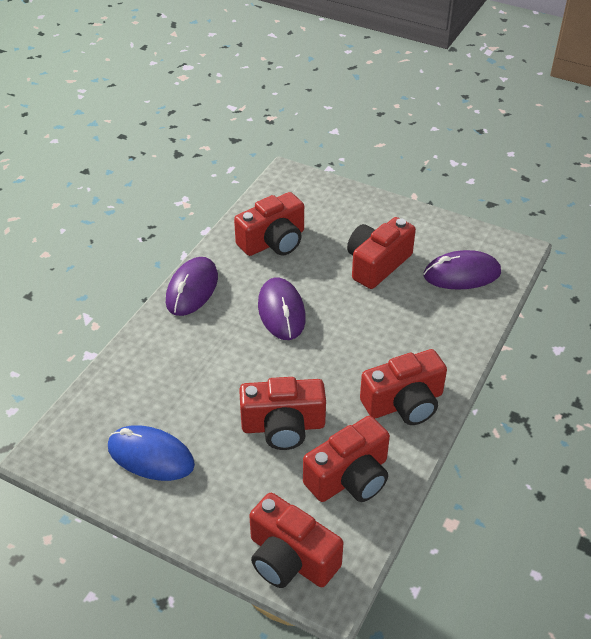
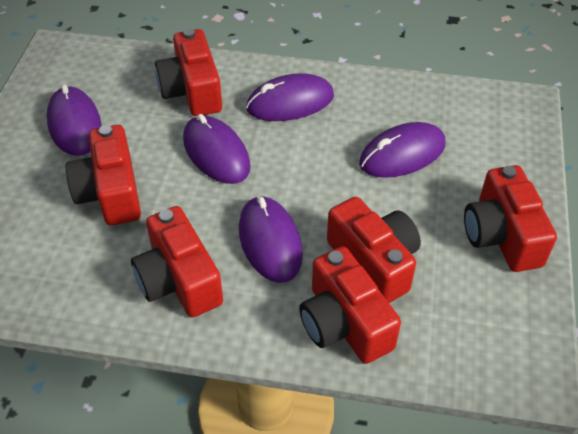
blue mouse: 1 -> 0
purple mouse: 3 -> 5

